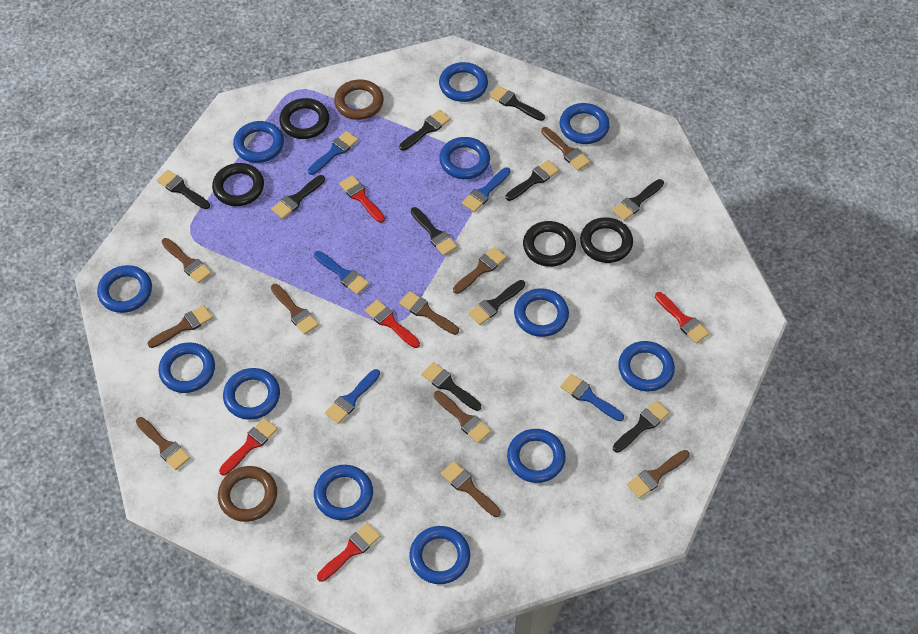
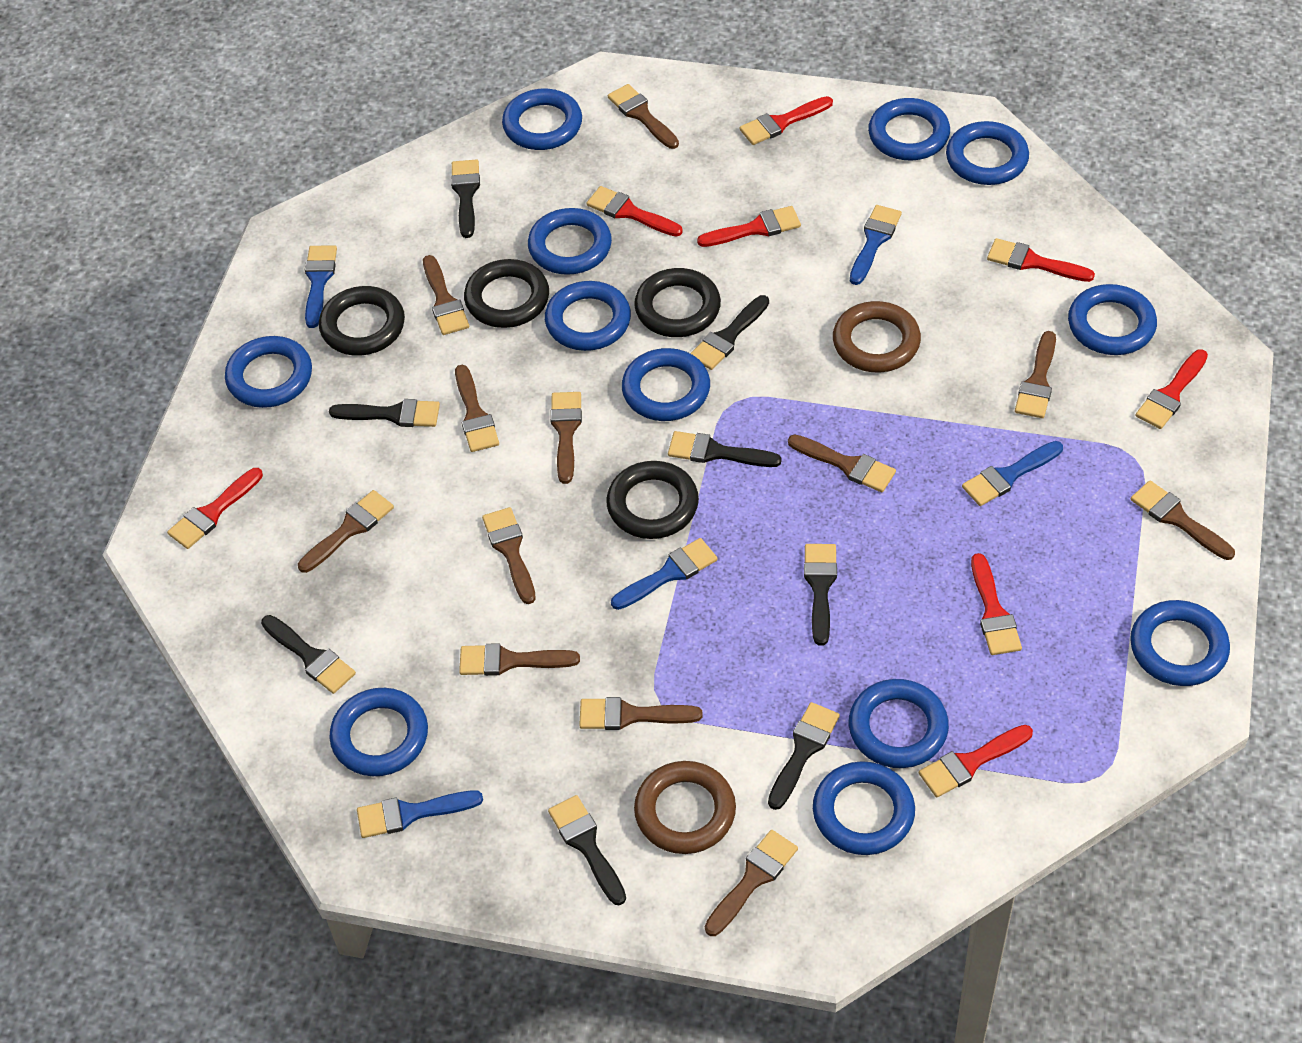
black brush: 10 -> 8
brown brush: 10 -> 12
red brush: 5 -> 8

